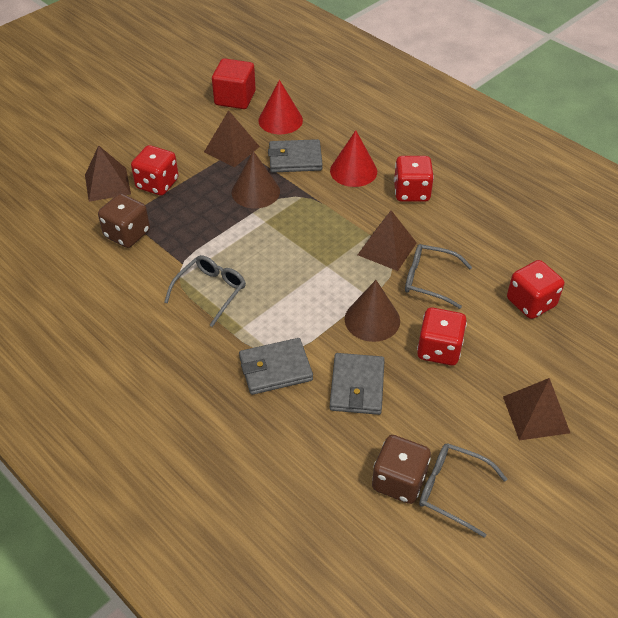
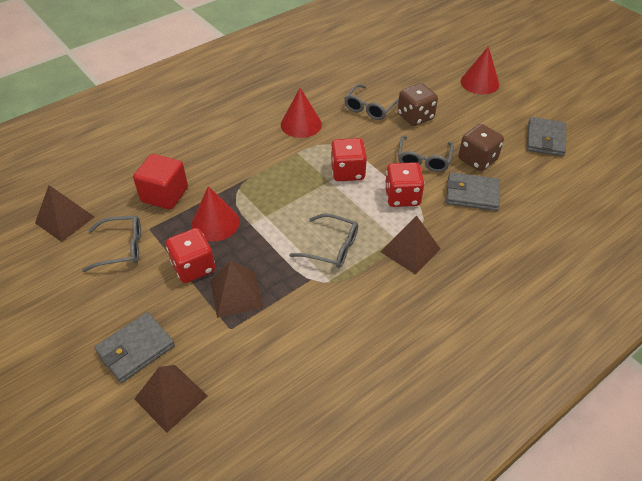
brown cone: 2 -> 0
grey glasses: 3 -> 4
red cone: 2 -> 3
red dice: 4 -> 3

